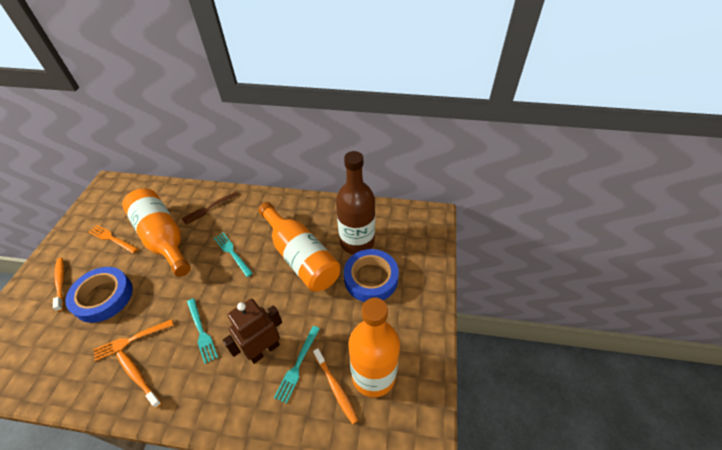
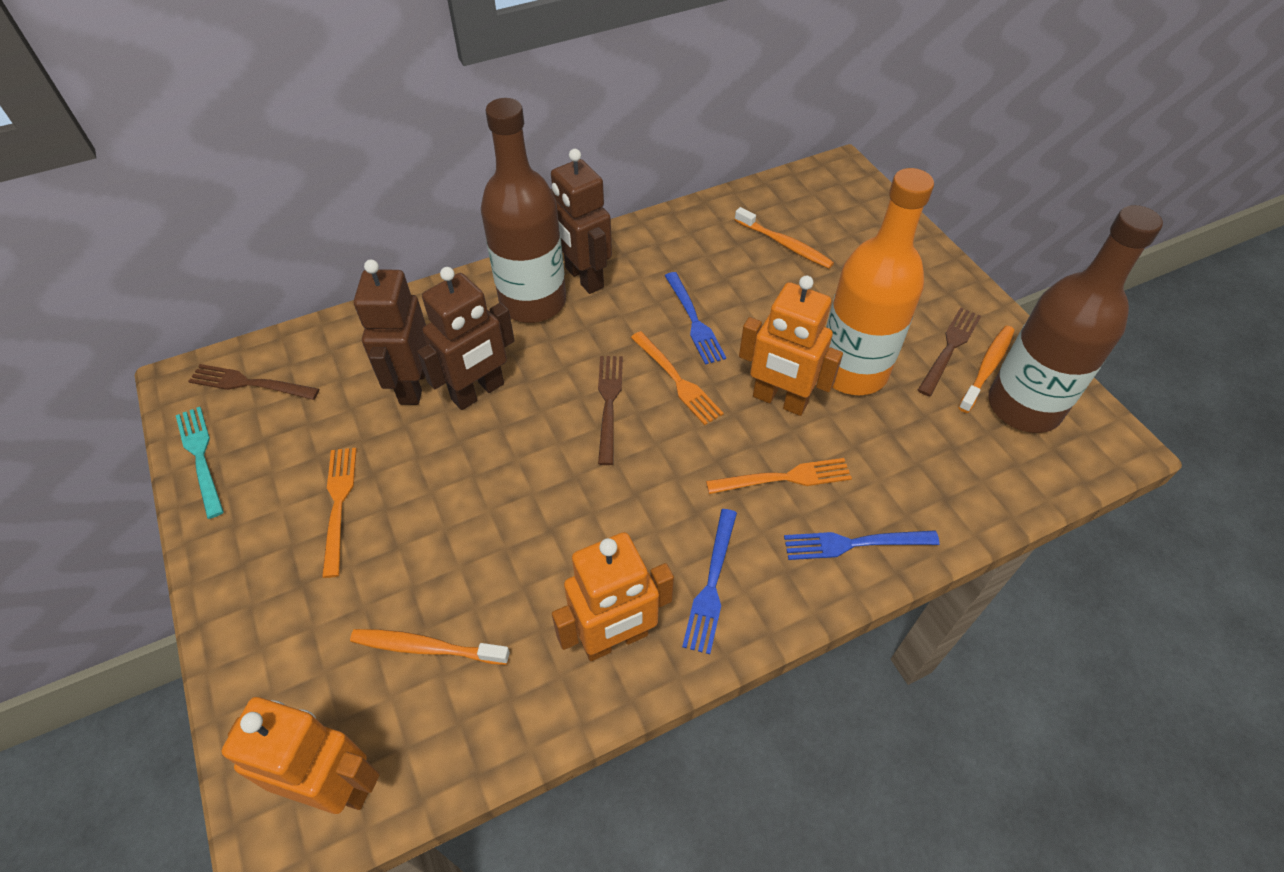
blue fork: 0 -> 3
blue tape: 2 -> 0
brown bottle: 1 -> 2
brown fork: 1 -> 3
brown robot: 1 -> 3
orange bottle: 3 -> 1
orange fork: 2 -> 3
orange robot: 0 -> 3
turquoise fork: 3 -> 1

